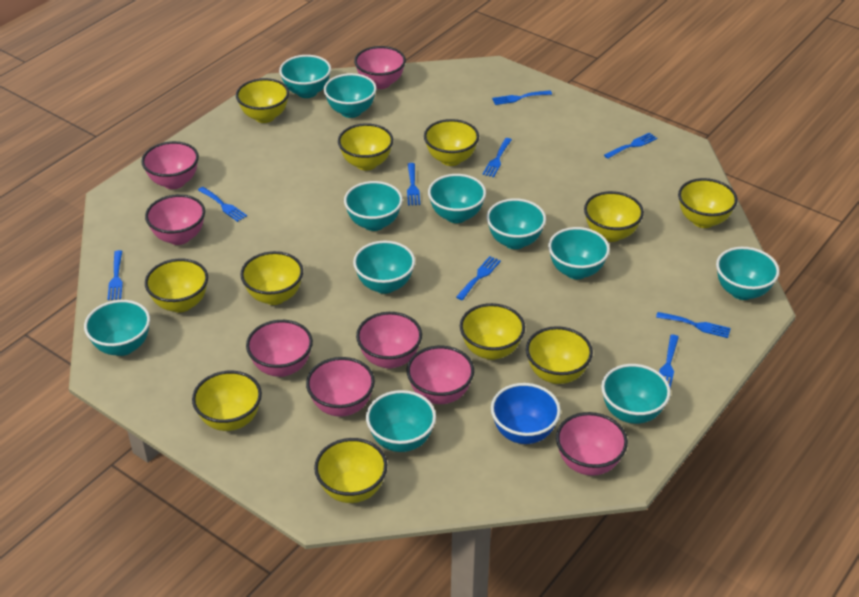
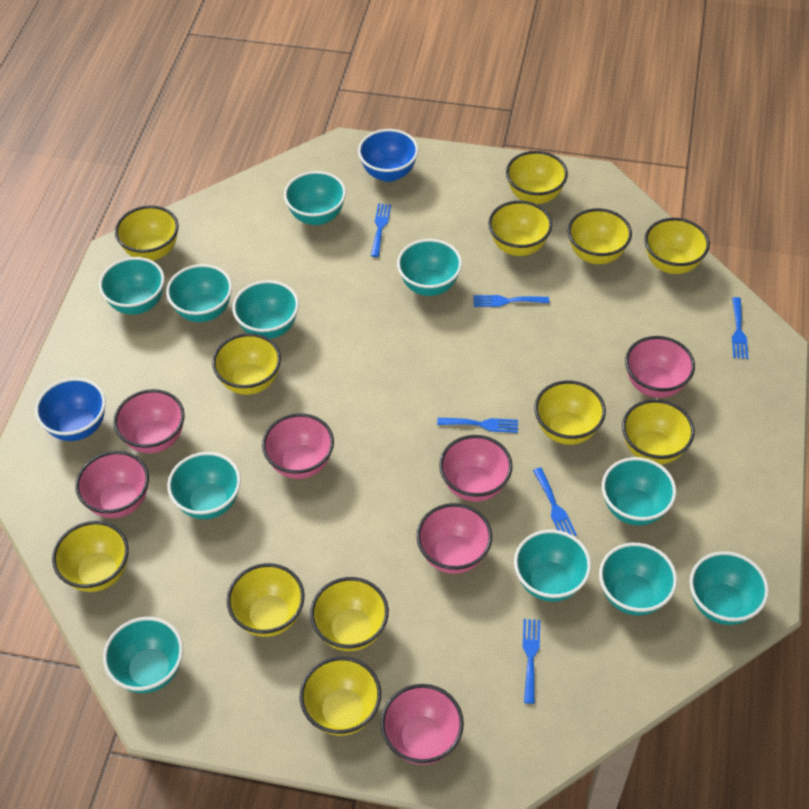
blue bowl: 1 -> 2
blue fork: 9 -> 6
pink bowl: 8 -> 7
yellow bowl: 11 -> 12

